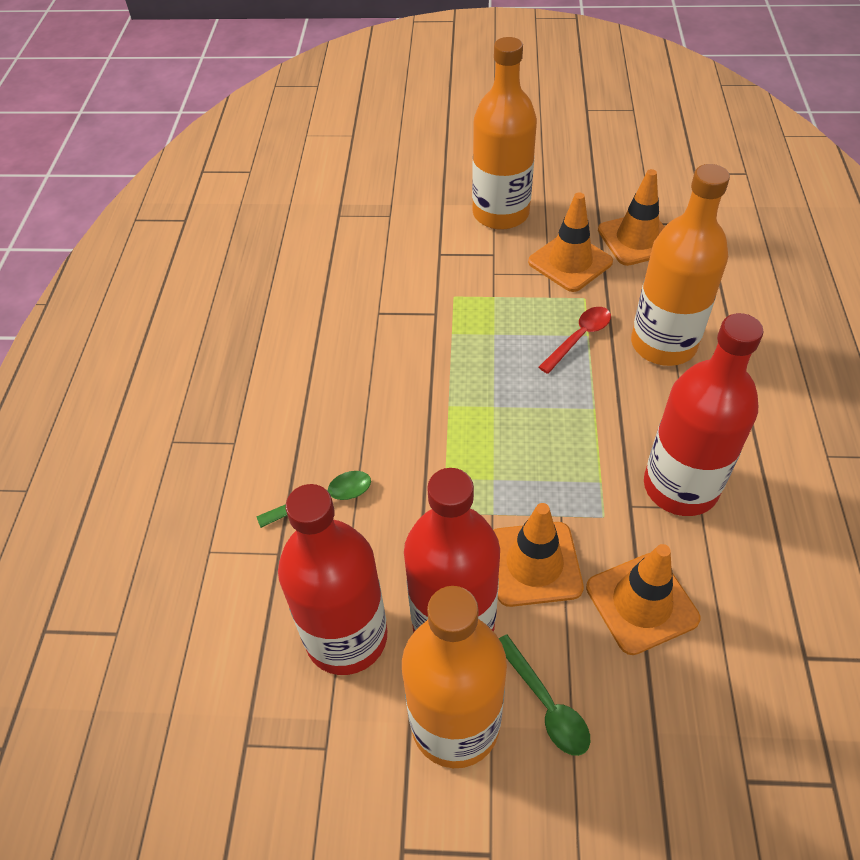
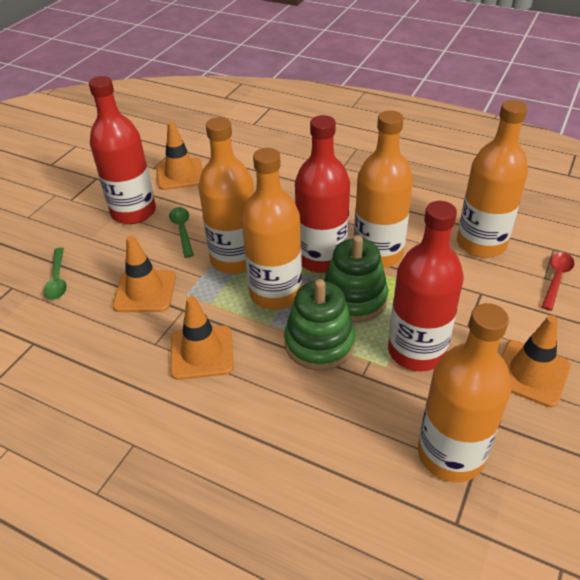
green stacking toy: 0 -> 2
orange bottle: 3 -> 5

